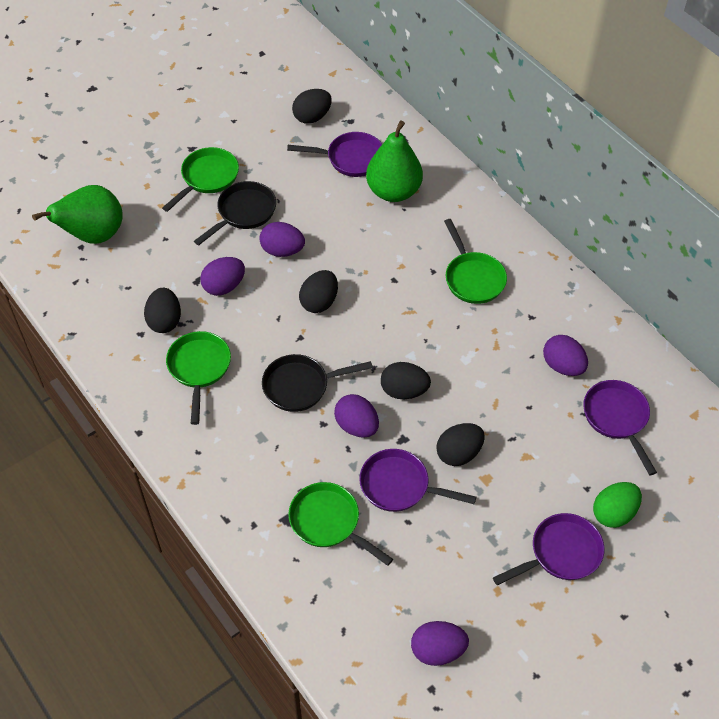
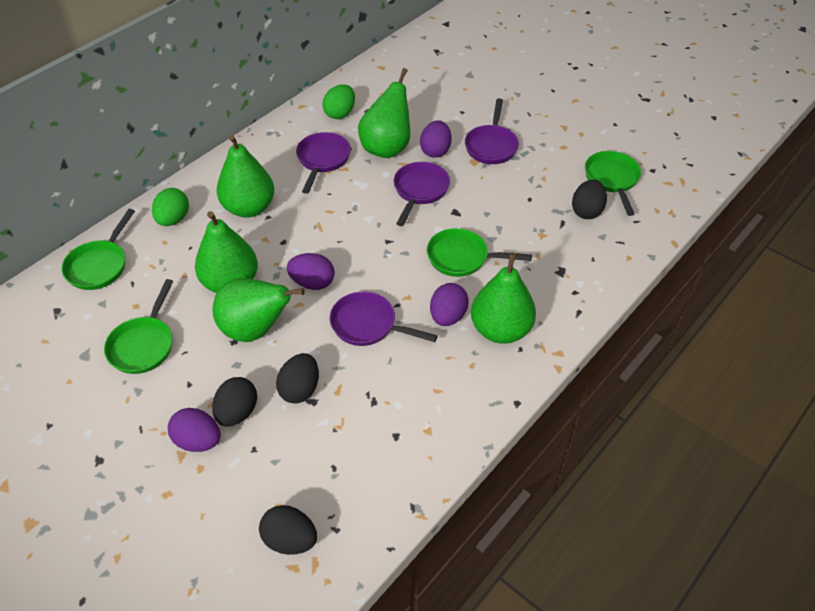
black egg: 5 -> 4
black pan: 2 -> 0
green egg: 1 -> 2
green pear: 2 -> 5
purple egg: 5 -> 4

